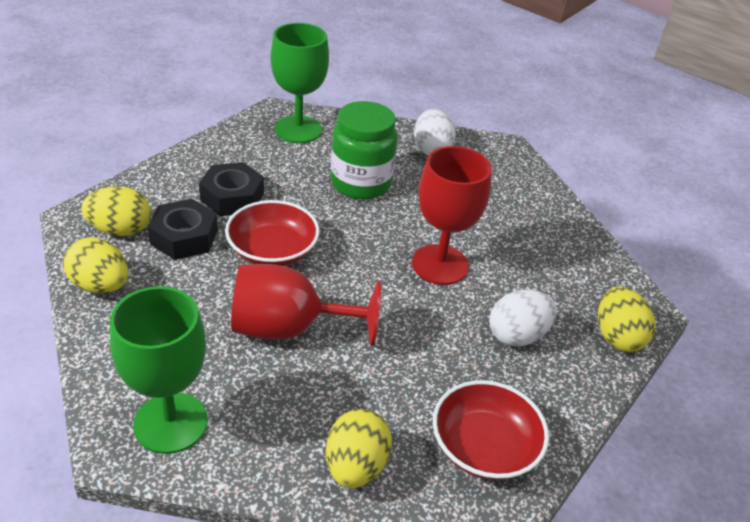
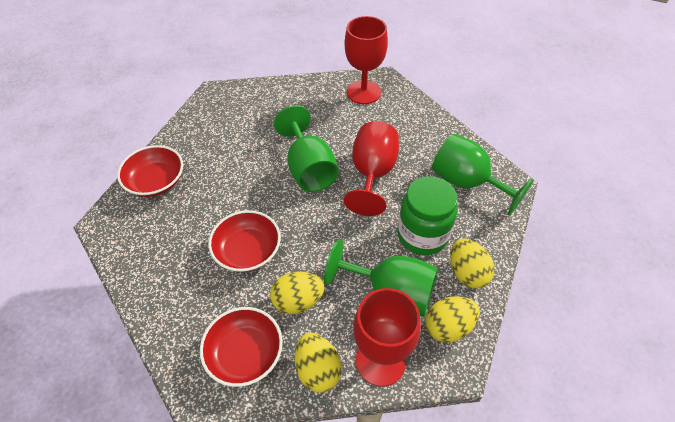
black nut: 2 -> 0
green goblet: 2 -> 3
red bowl: 2 -> 3
red goblet: 2 -> 3
white egg: 2 -> 0

